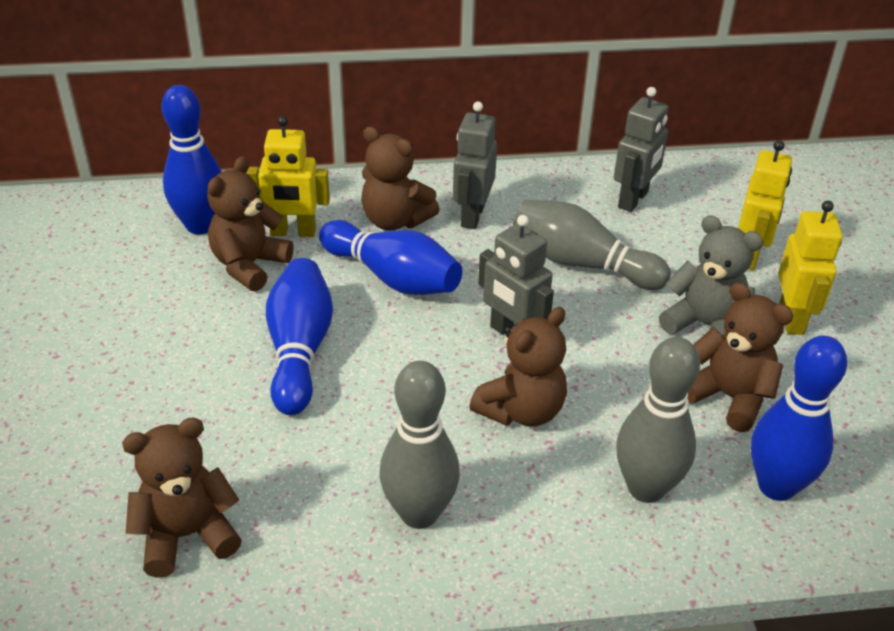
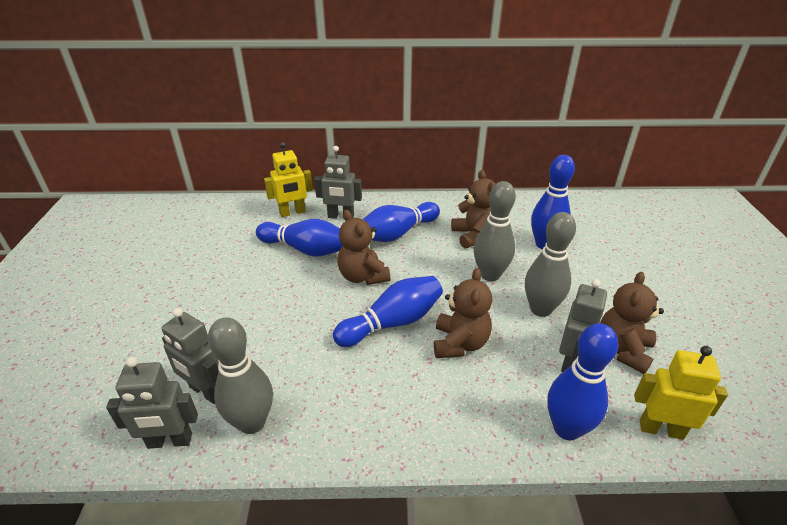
blue bowling pin: 4 -> 5
brown teddy bear: 5 -> 4
grey robot: 3 -> 4
grey teddy bear: 1 -> 0
yellow robot: 3 -> 2

